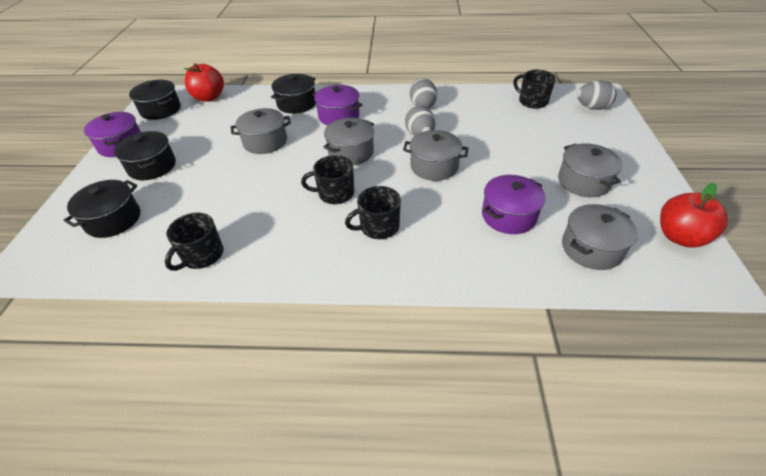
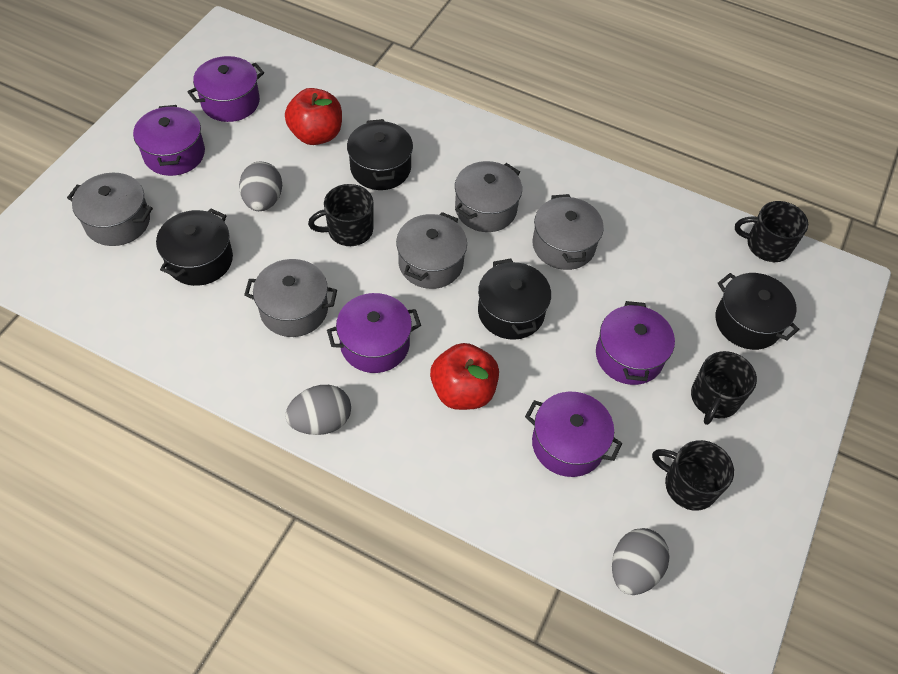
purple pot: 3 -> 5

